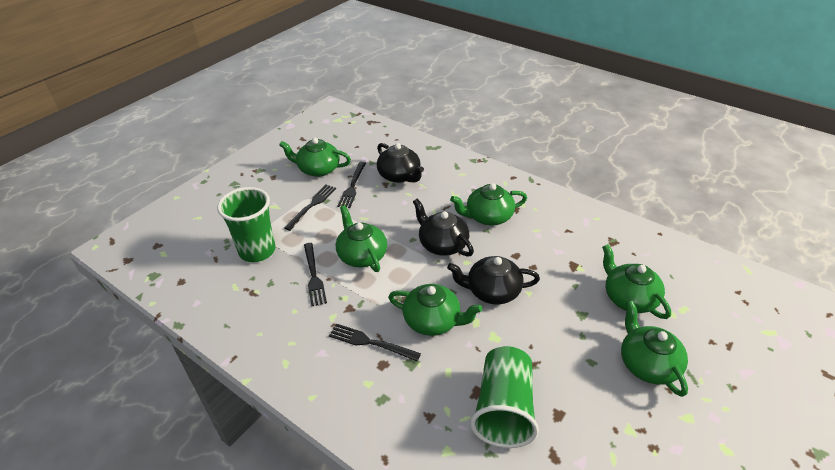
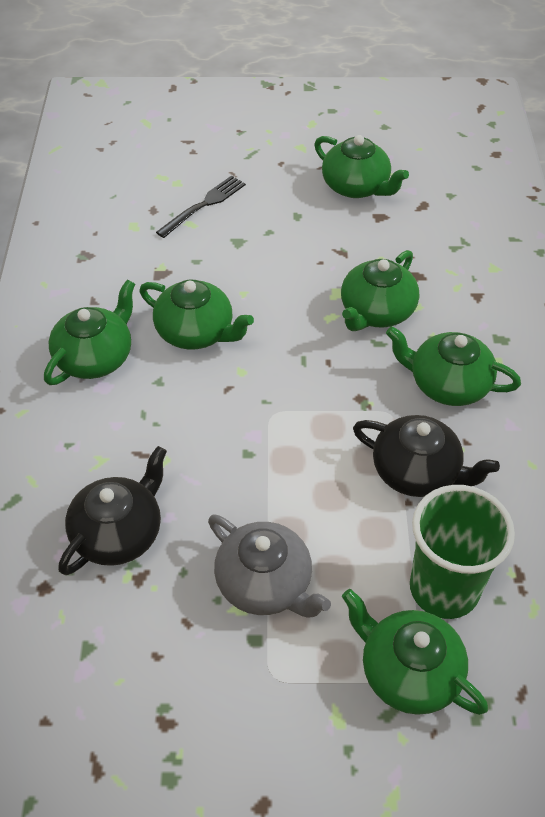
black fork: 4 -> 1
black teapot: 3 -> 2
green cup: 2 -> 1
grey teapot: 0 -> 1

